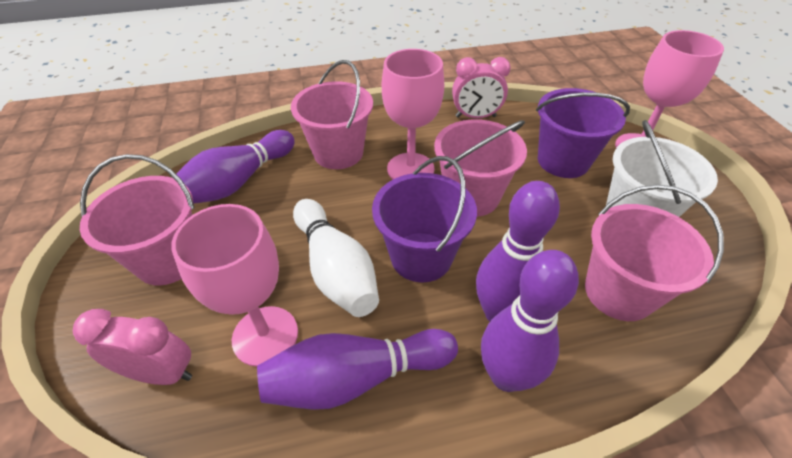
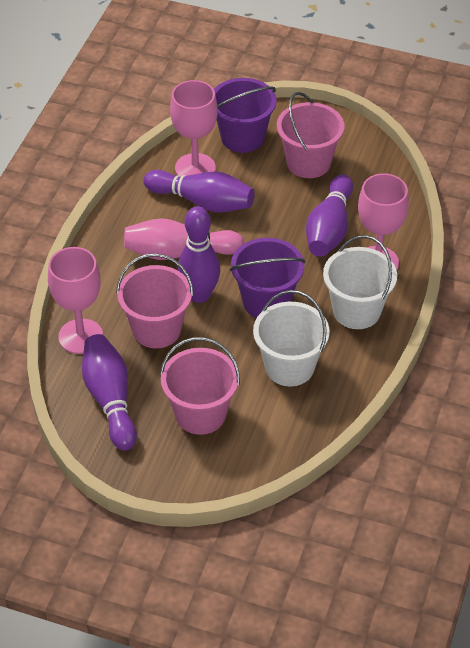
pink bowling pin: 0 -> 1
pink bucket: 4 -> 3
pink clock: 2 -> 0
white bowling pin: 1 -> 0
white bucket: 1 -> 2

